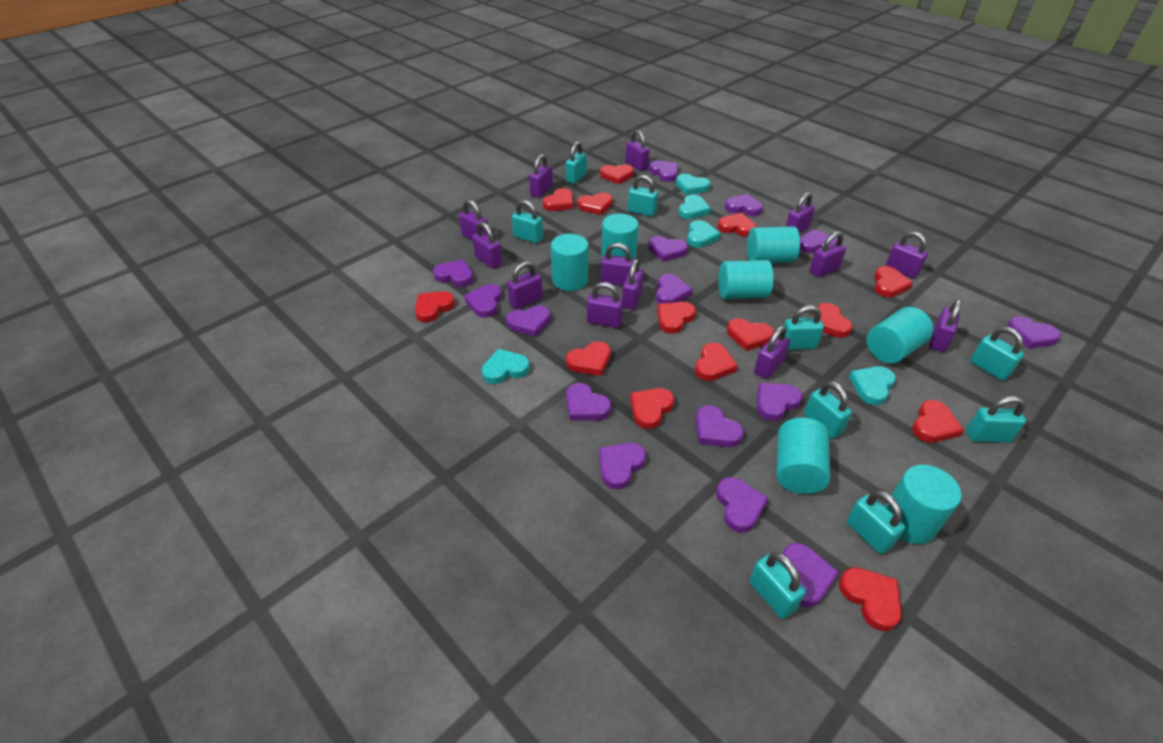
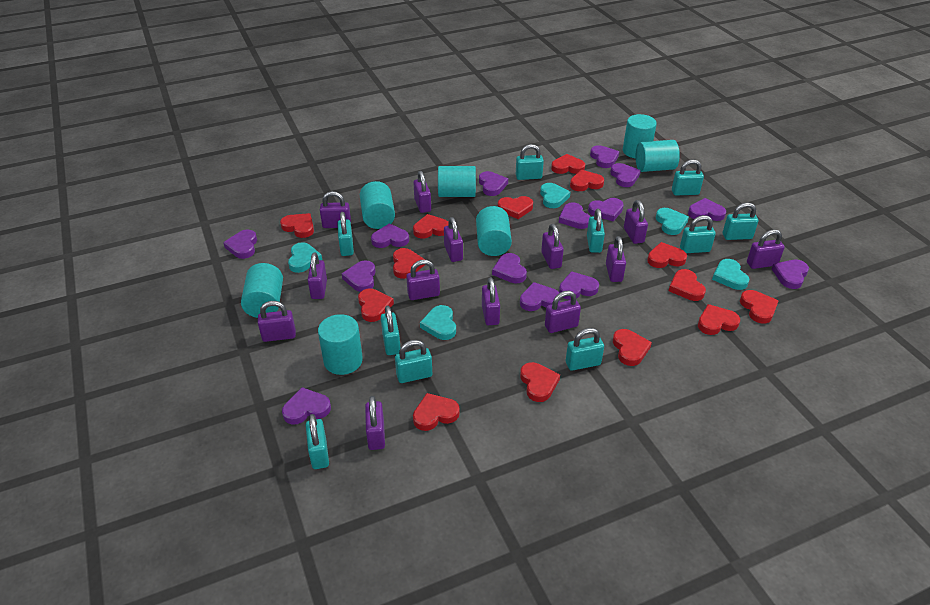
purple heart: 15 -> 14
turquoise padlock: 9 -> 10

